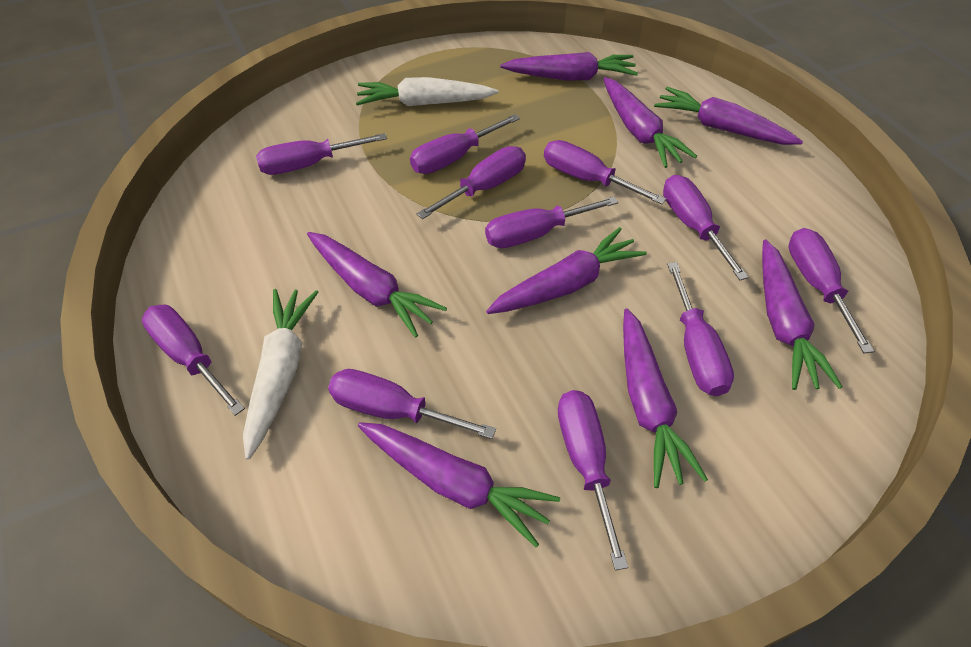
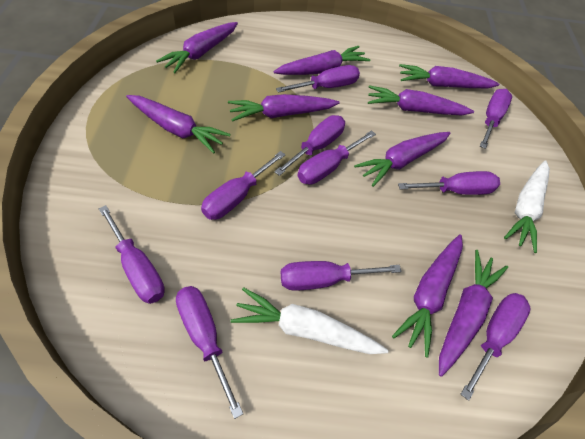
purple carrot: 8 -> 9
purple screwdriver: 11 -> 10

